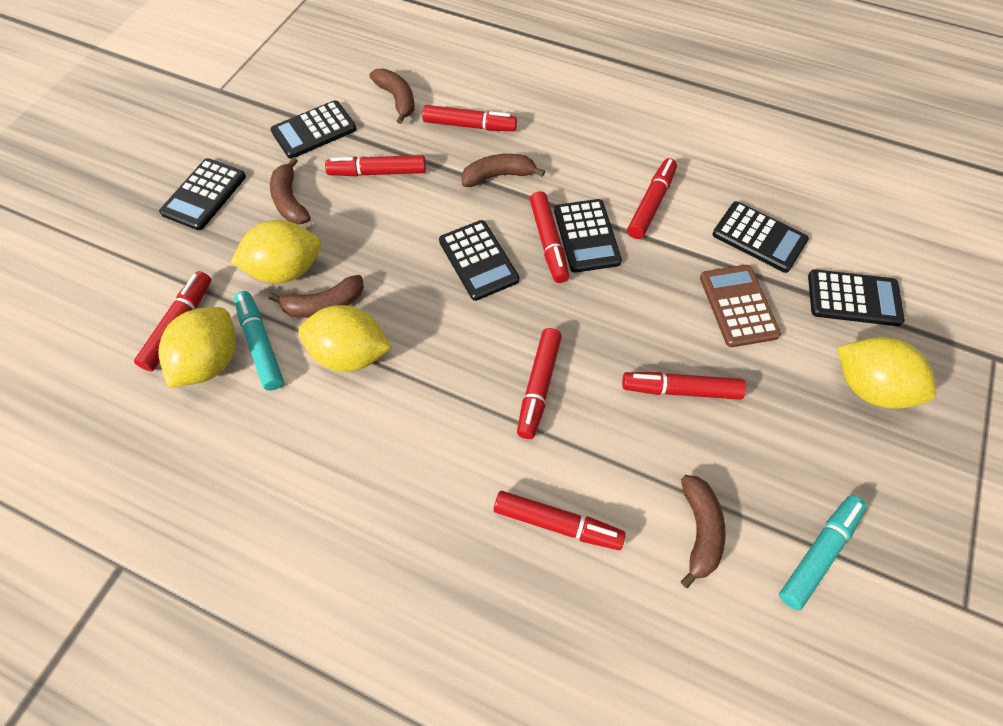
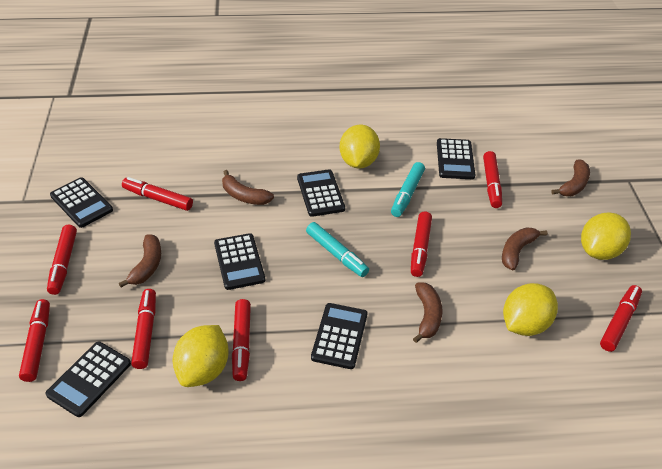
brown calculator: 1 -> 0

